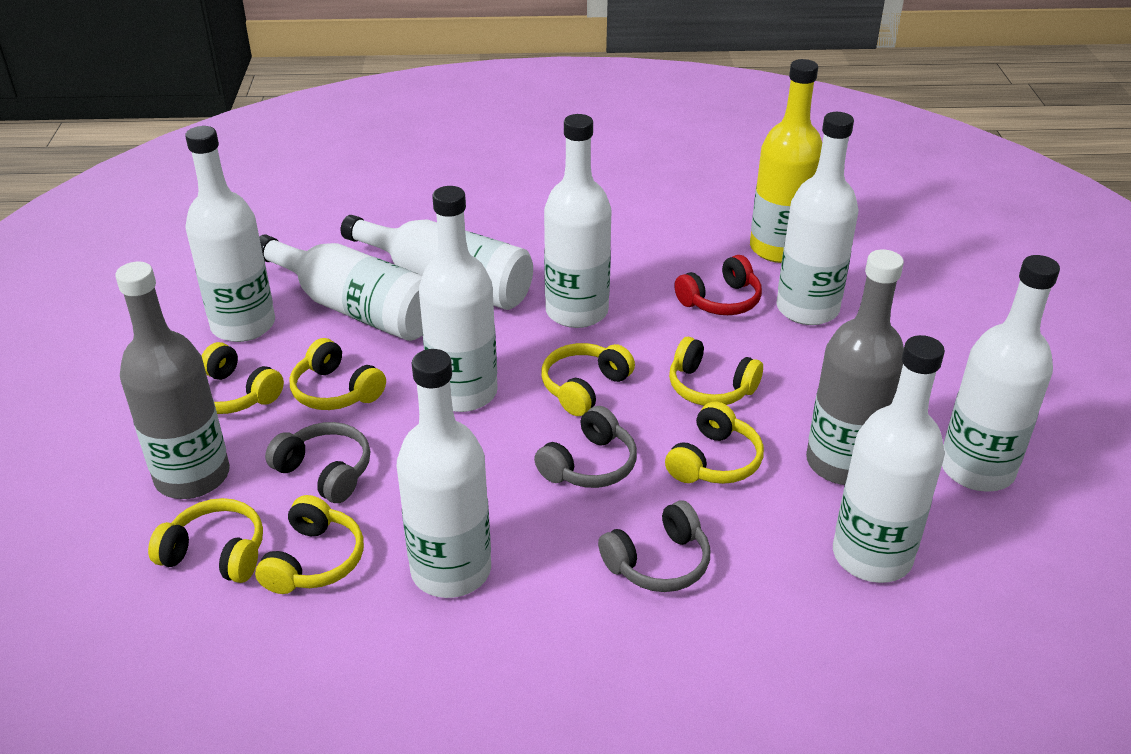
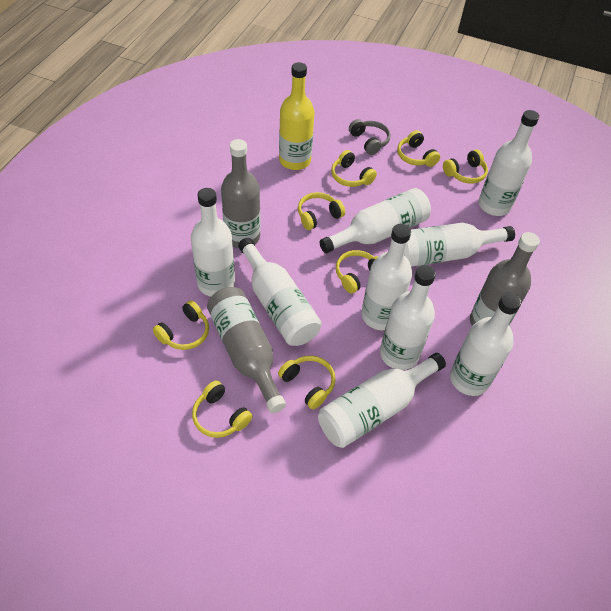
grey bottle: 2 -> 3
grey headphones: 3 -> 1
red headphones: 1 -> 0
yellow headphones: 7 -> 8

